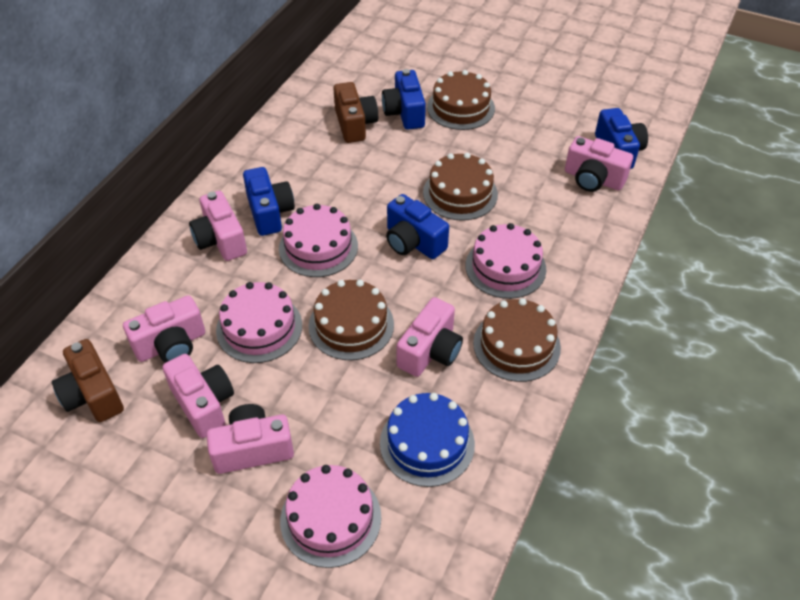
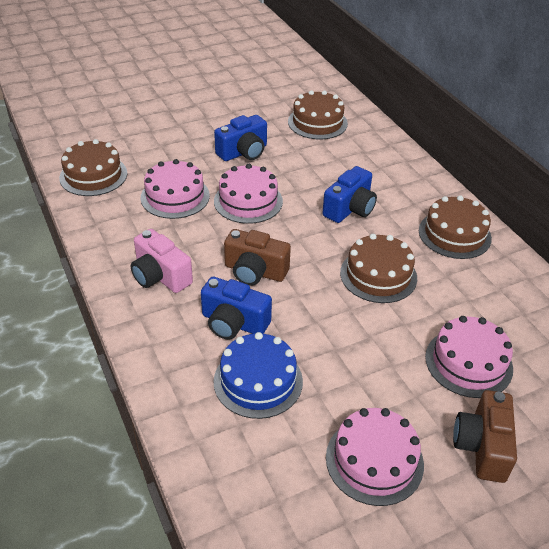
blue camera: 4 -> 3
pink camera: 6 -> 1

